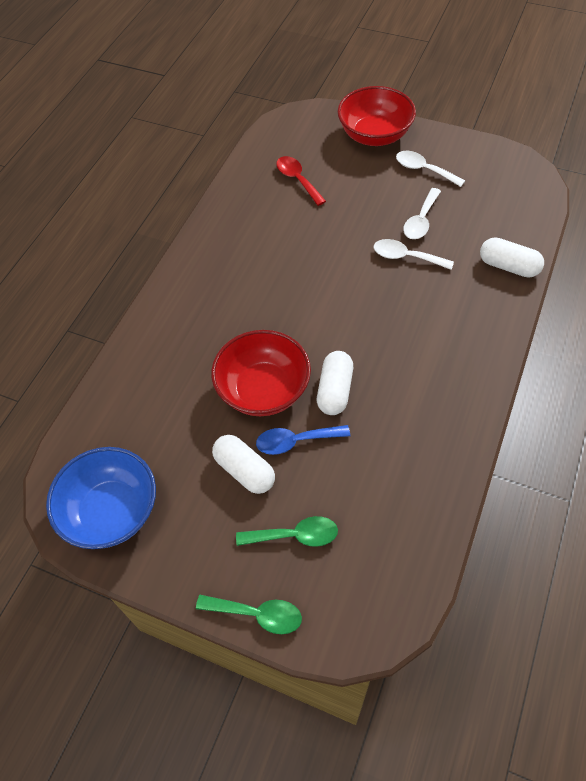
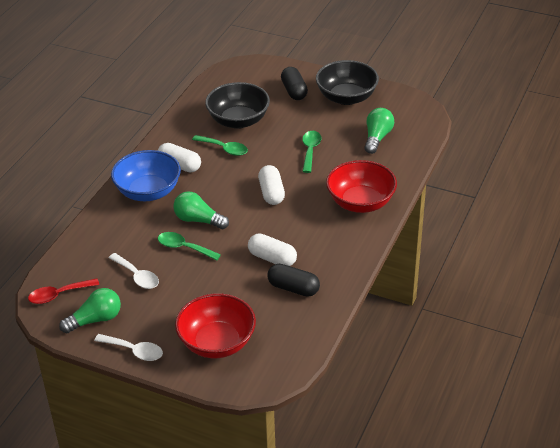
black bowl: 0 -> 2
black capsule: 0 -> 2
blue spoon: 1 -> 0
green light bulb: 0 -> 3
green spoon: 2 -> 3
white spoon: 3 -> 2

